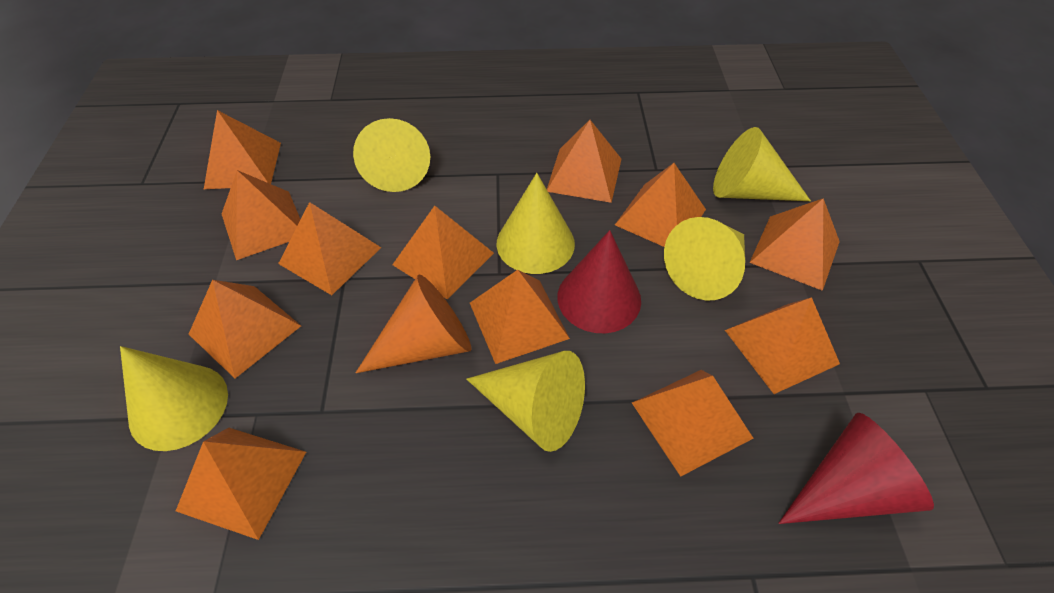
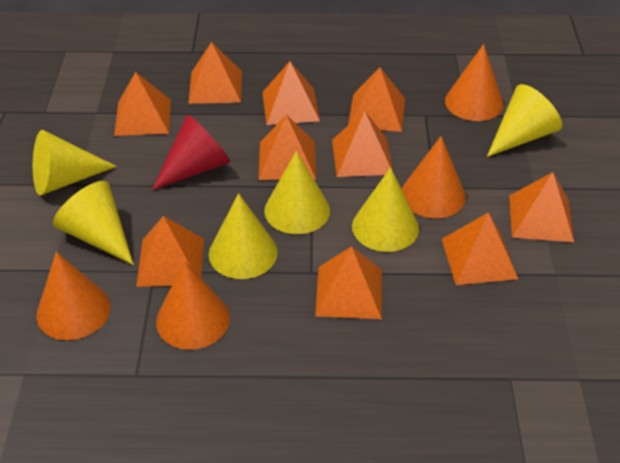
orange cone: 1 -> 4
orange pyramid: 12 -> 10
red cone: 2 -> 1

